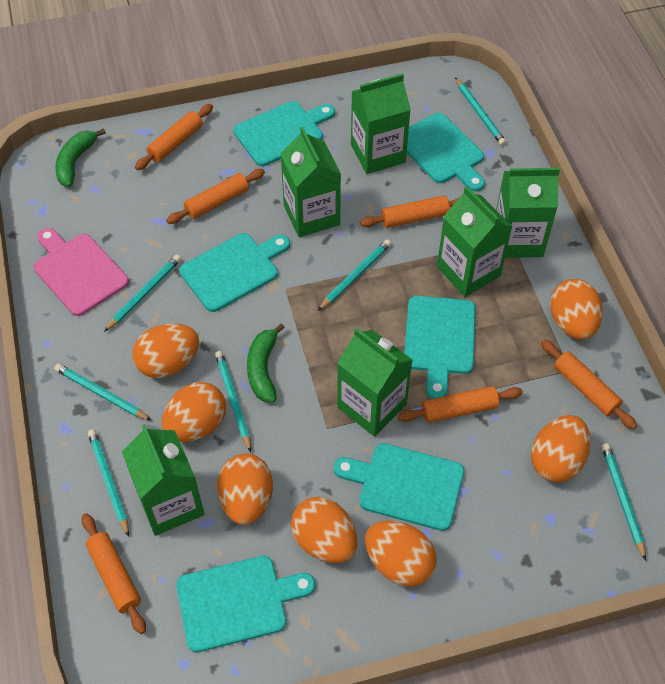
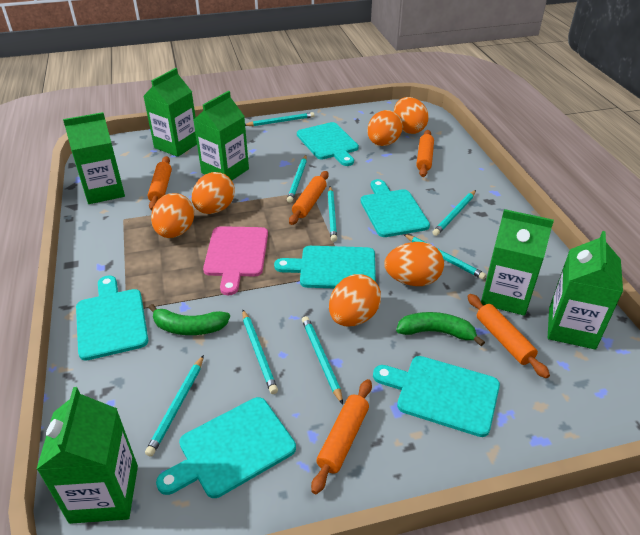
orange egg: 7 -> 6
orange rolling pin: 6 -> 5
turquoise pencil: 7 -> 8

